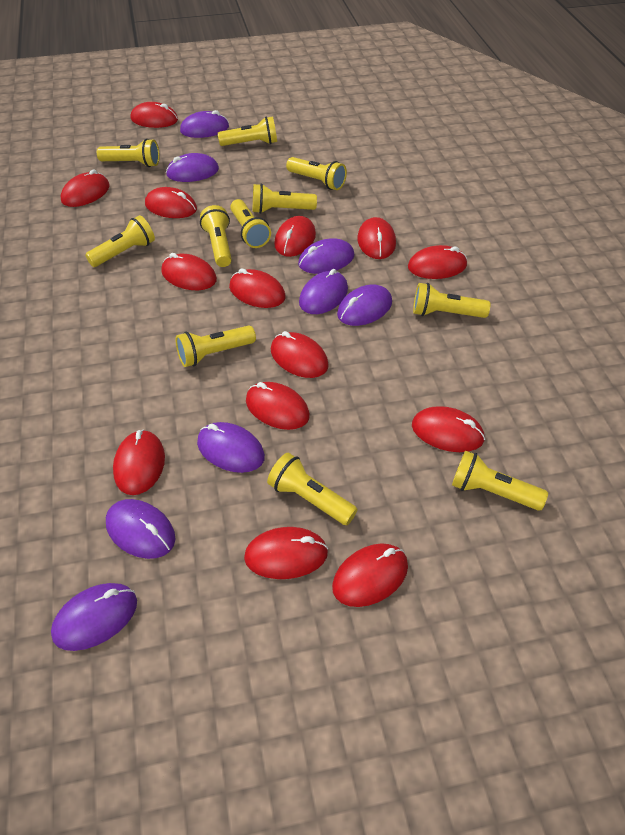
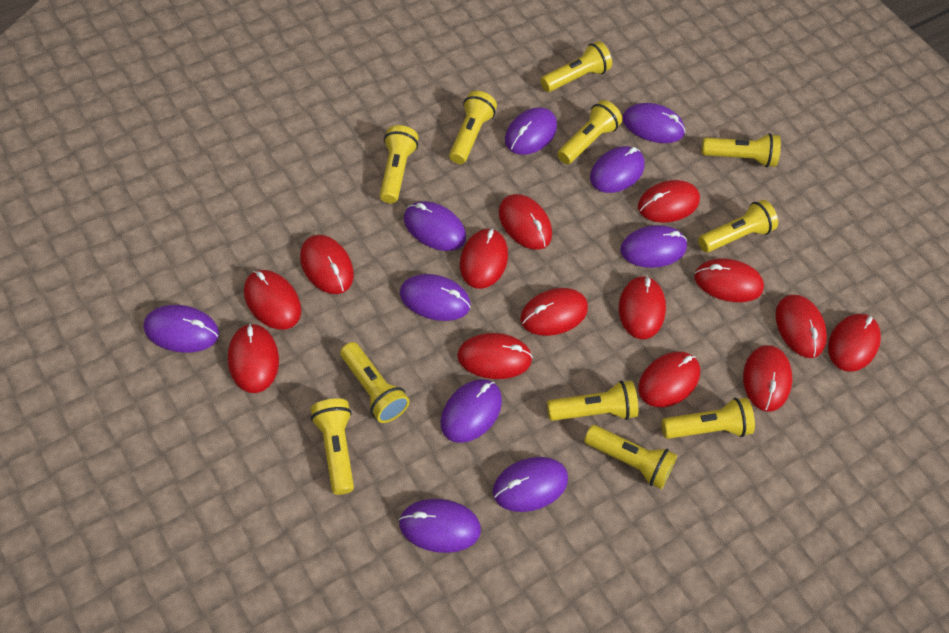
purple mouse: 8 -> 10

